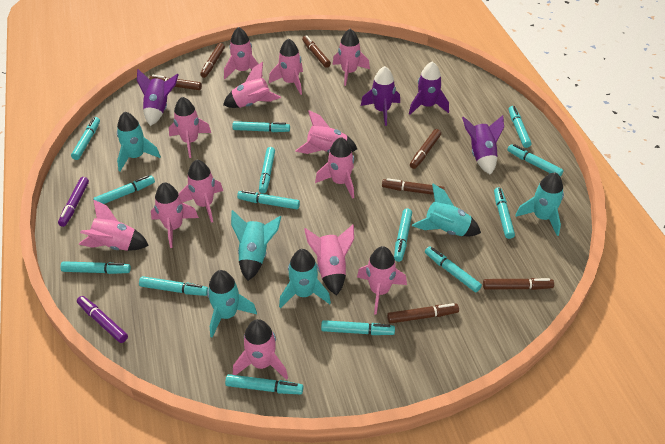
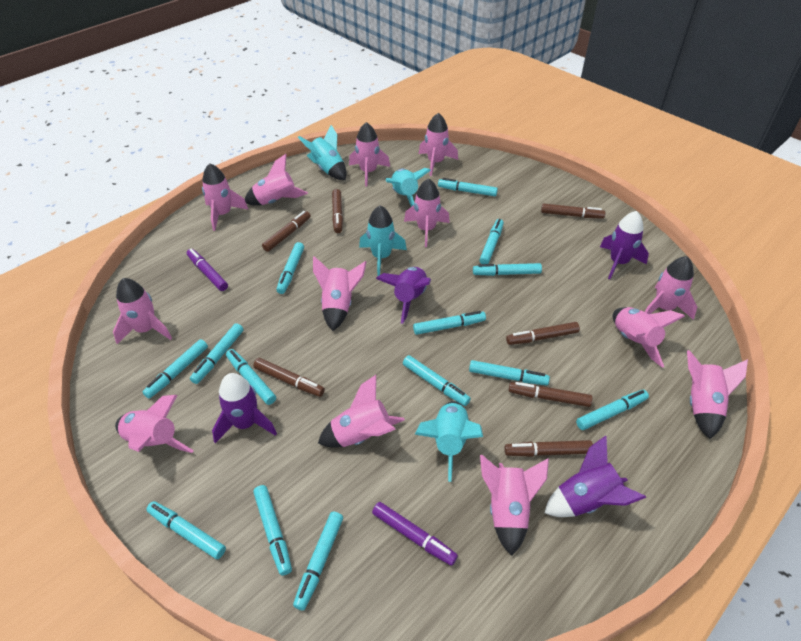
turquoise rocket: 6 -> 4

